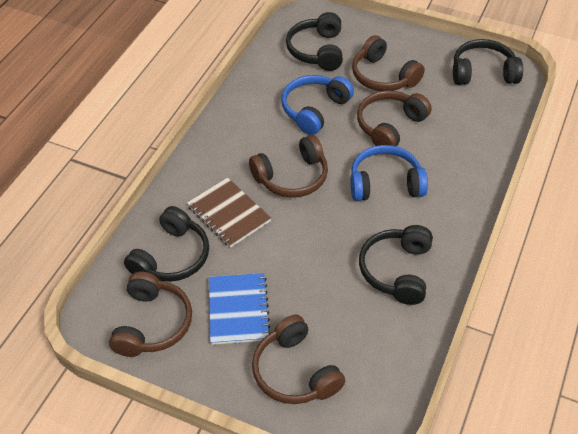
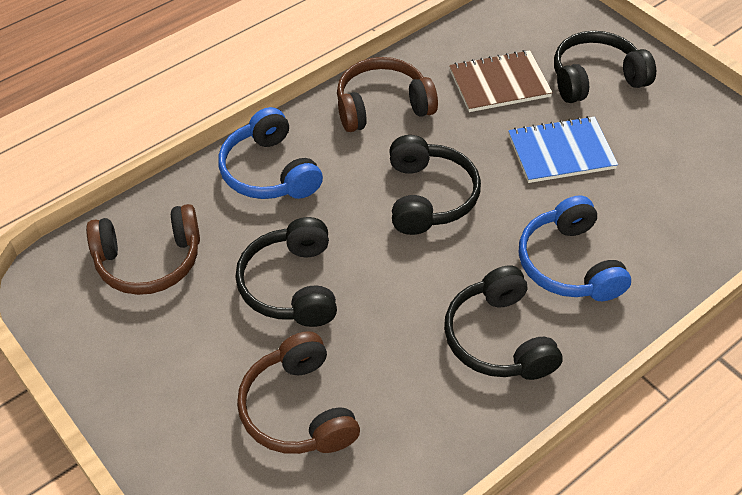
brown headphones: 5 -> 3

